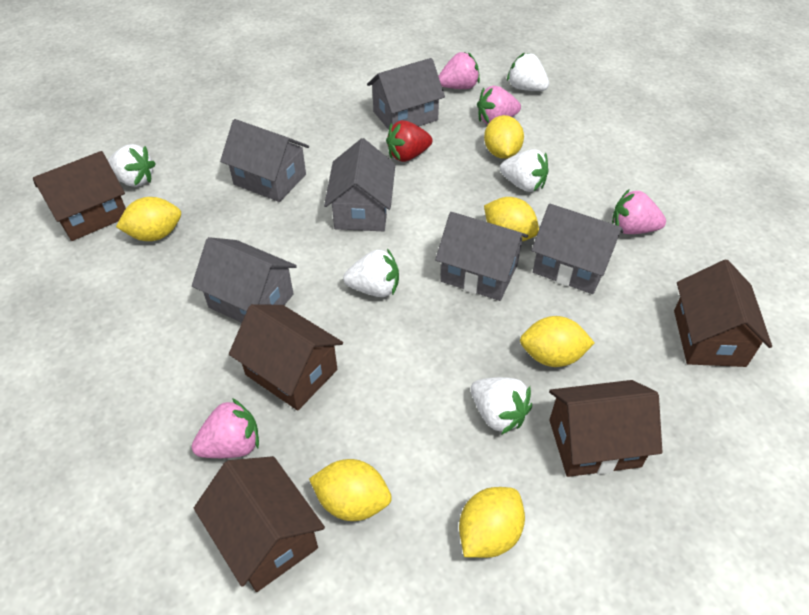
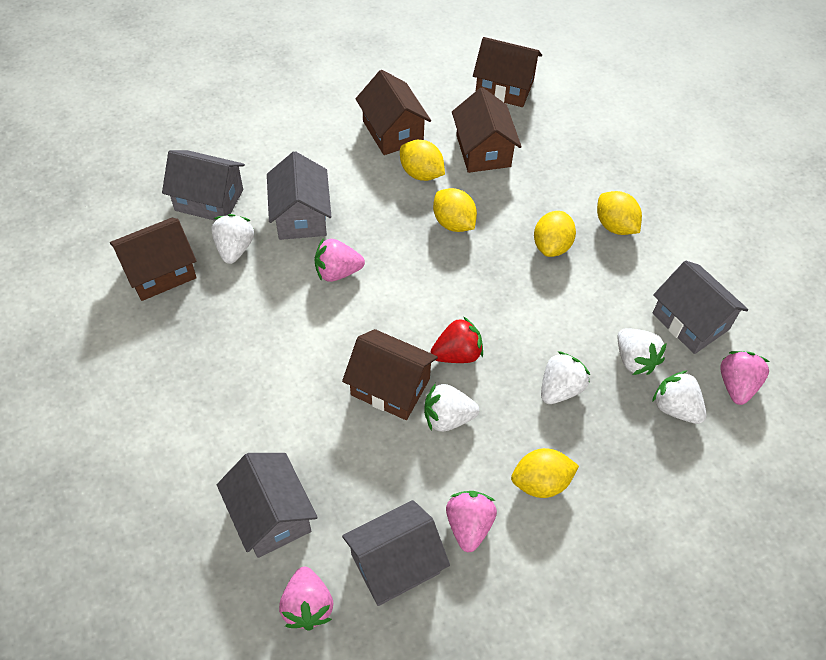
grey house: 6 -> 5
yellow lemon: 6 -> 5

